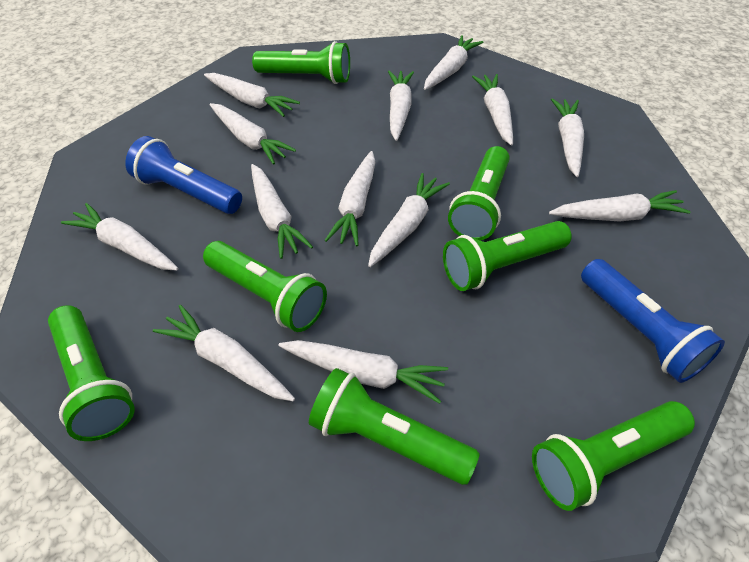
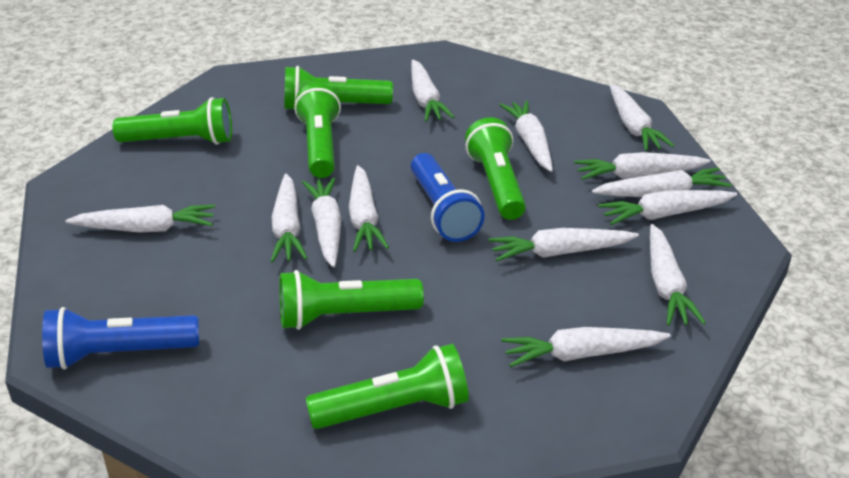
green flashlight: 7 -> 6

